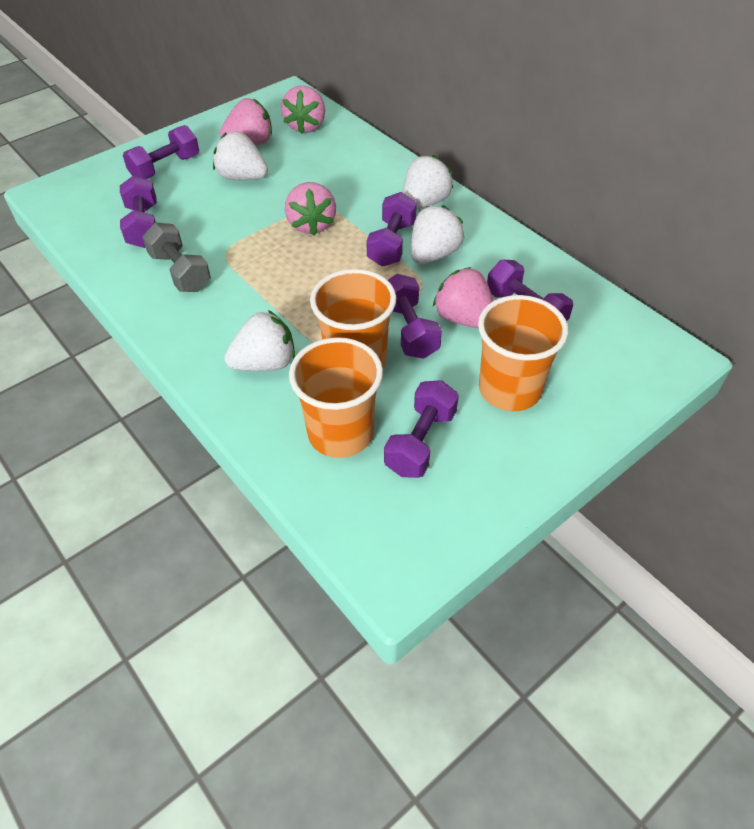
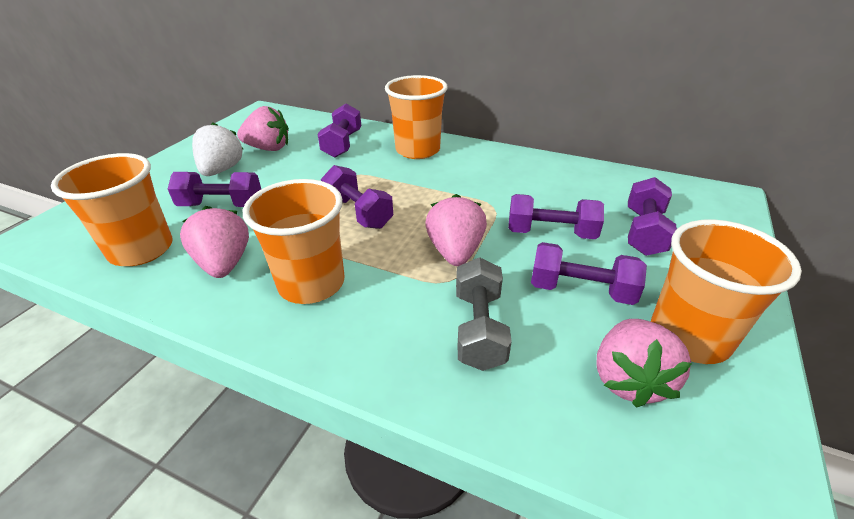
orange cup: 3 -> 4
white strawberry: 4 -> 1

